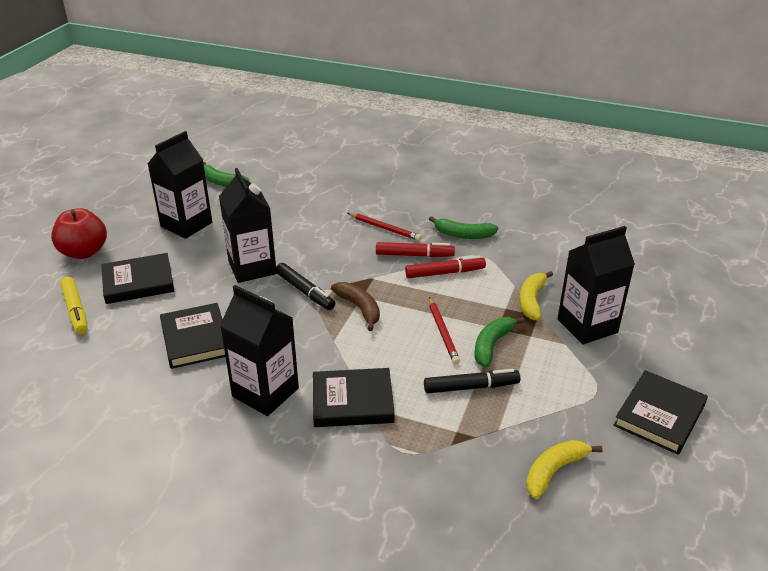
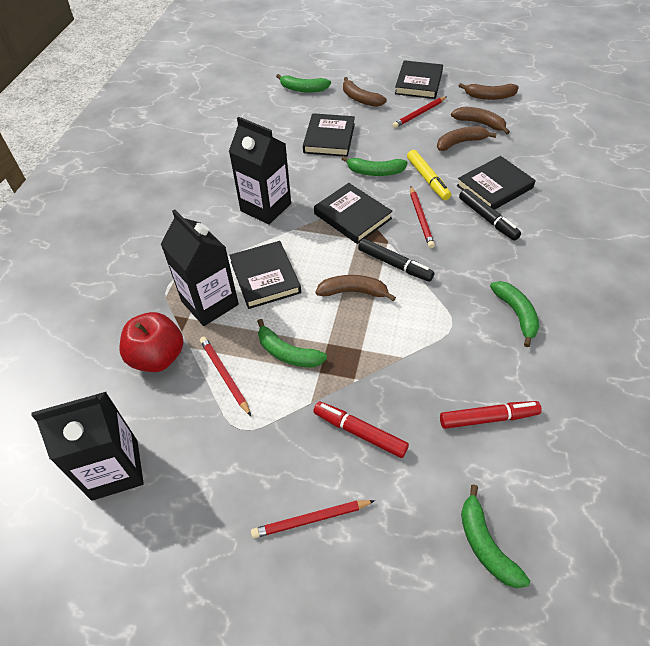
black book: 4 -> 5
black carton: 4 -> 3
brown banana: 1 -> 5
green banana: 3 -> 5
red pencil: 2 -> 4
yellow banana: 2 -> 0

